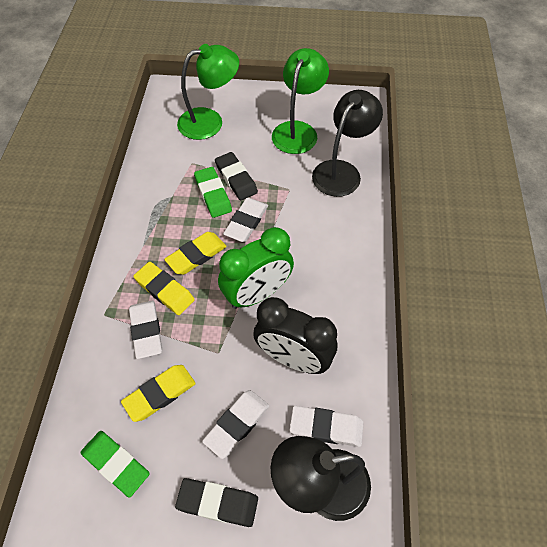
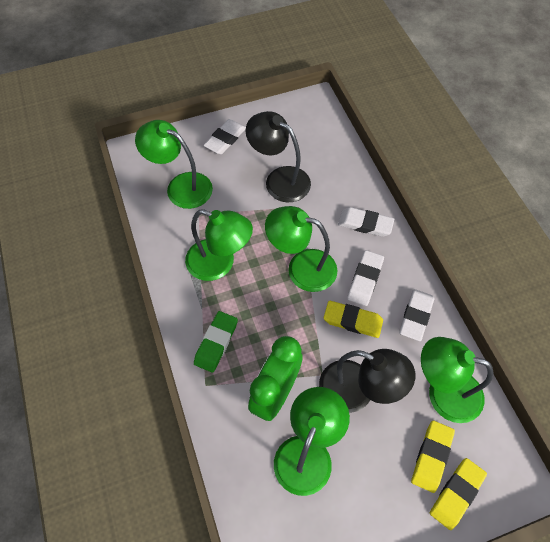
black clock: 1 -> 0
black eraser: 2 -> 0
green eraser: 2 -> 1
green lamp: 2 -> 5

